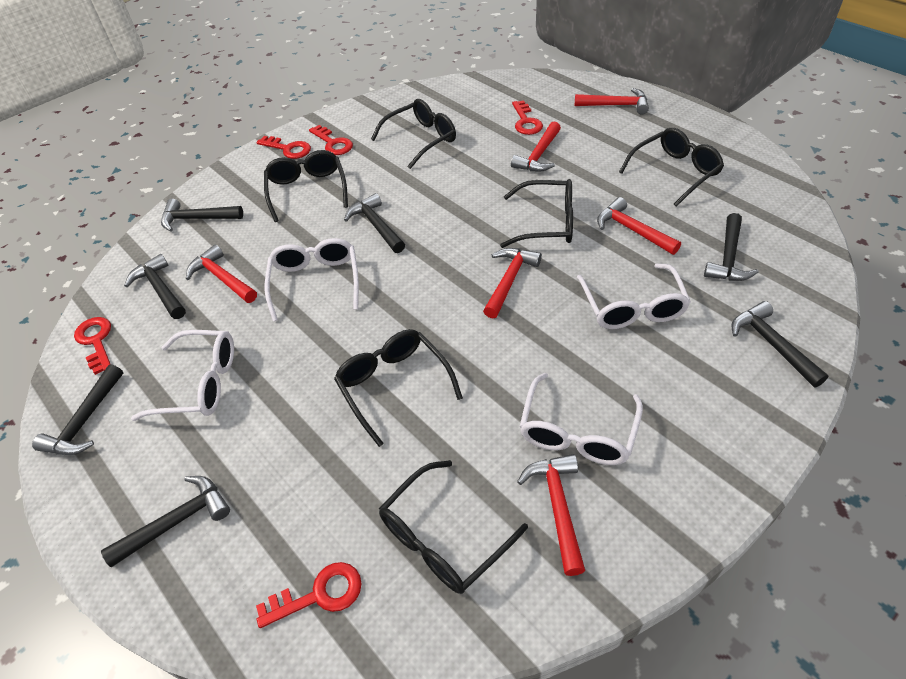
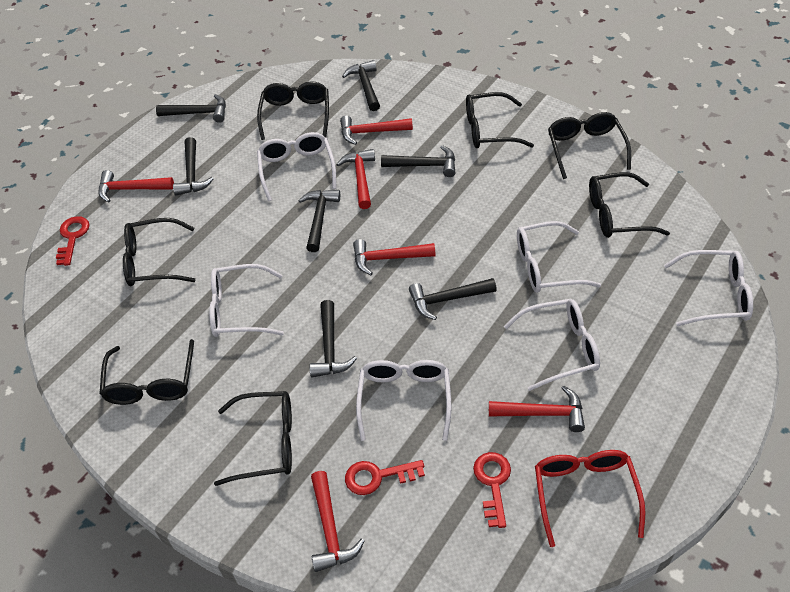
black glasses: 6 -> 7
red glasses: 0 -> 1
red key: 5 -> 3
white glasses: 4 -> 6

